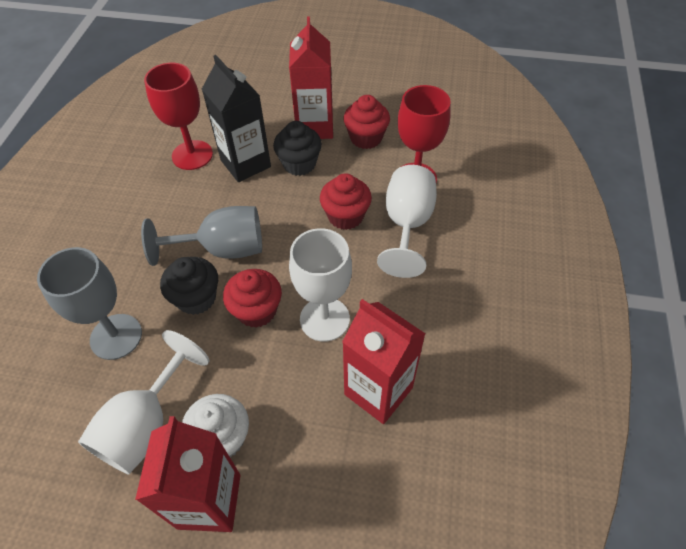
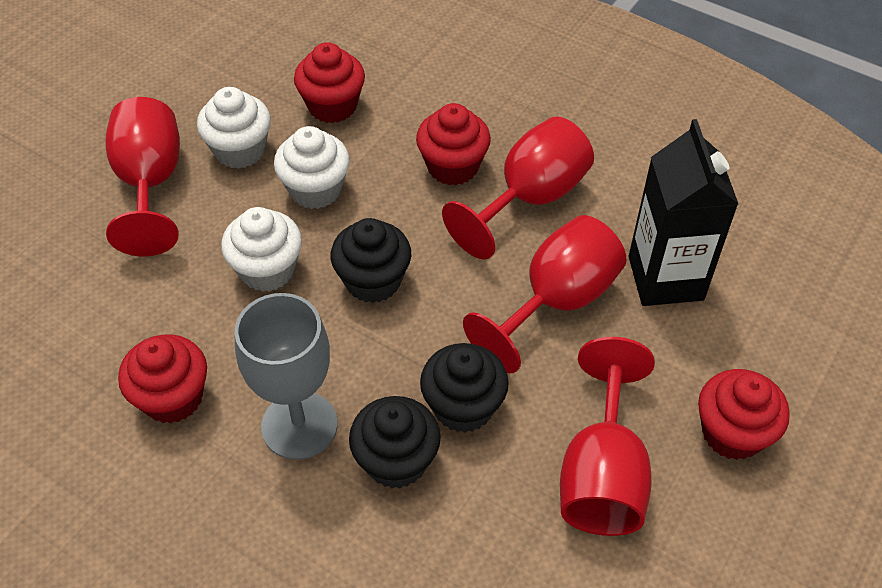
black cupcake: 2 -> 3
grey goblet: 2 -> 1
red carton: 3 -> 0
red cupcake: 3 -> 4
red goblet: 2 -> 4
white cupcake: 1 -> 3
white goblet: 3 -> 0

